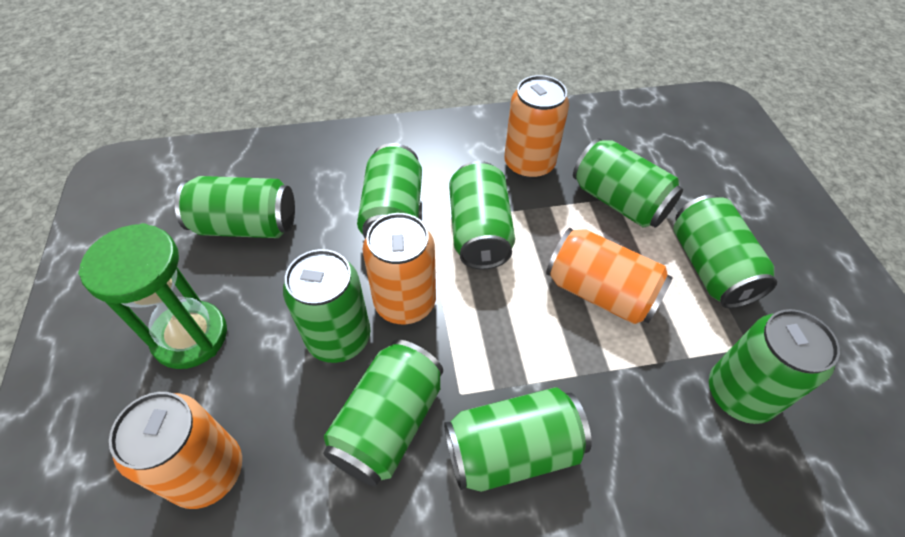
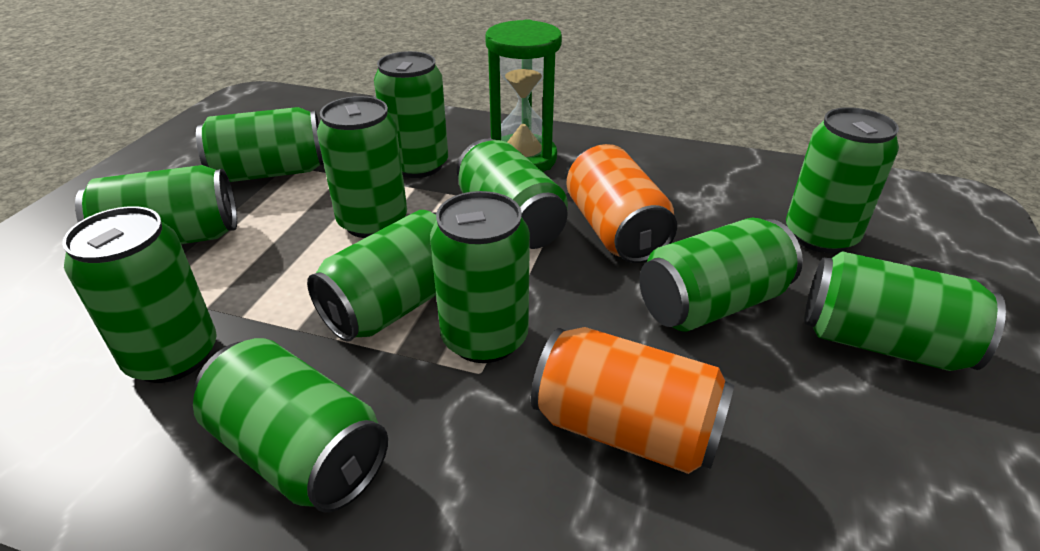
green can: 9 -> 12
orange can: 4 -> 2

